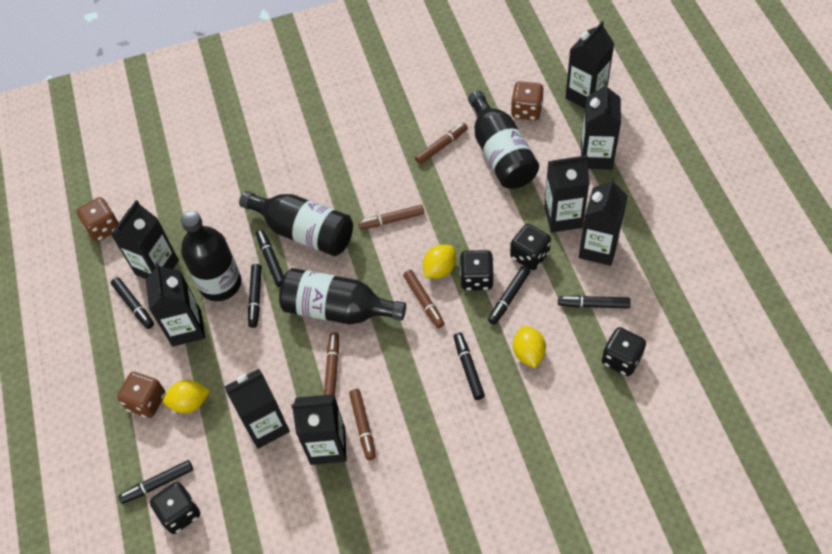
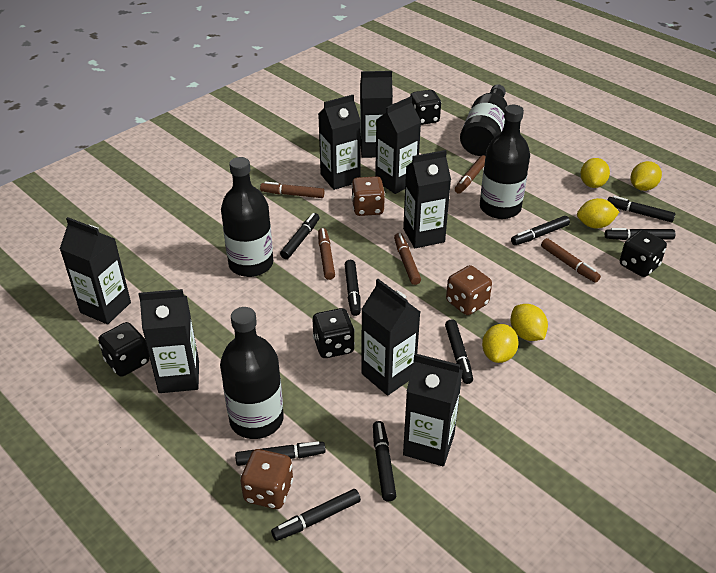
black marker: 7 -> 9
yellow lemon: 3 -> 5

